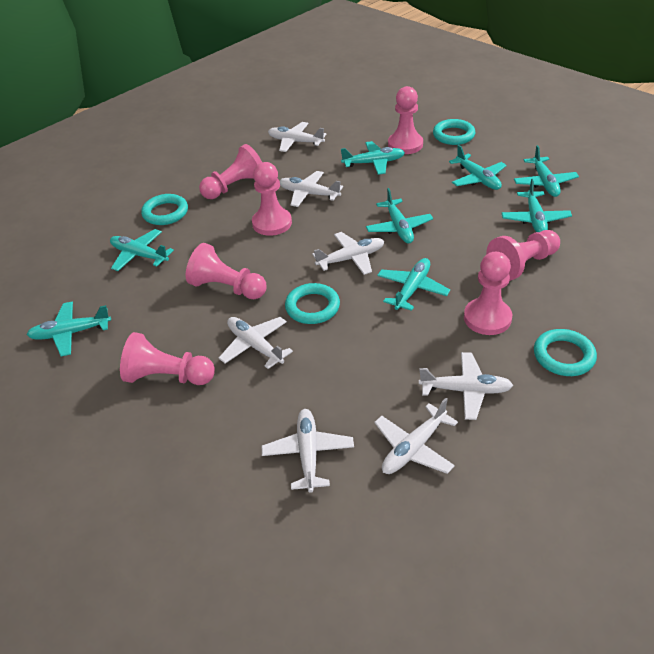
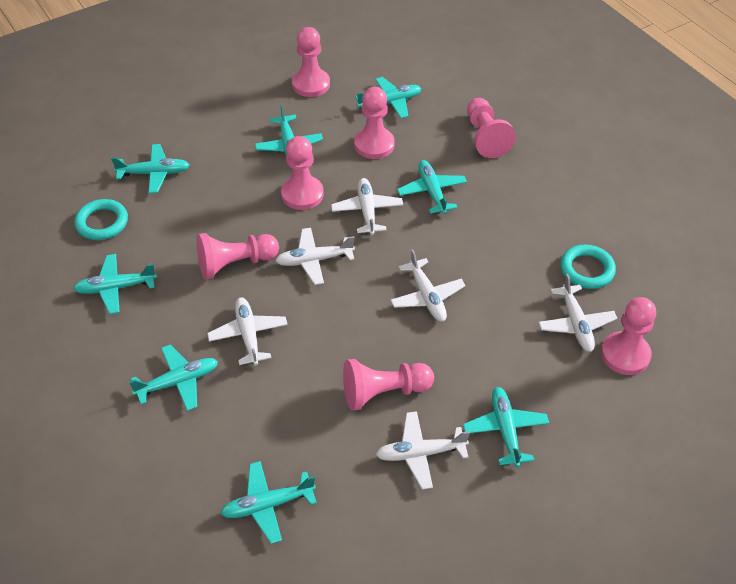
turquoise ring: 4 -> 2
white plane: 7 -> 6

